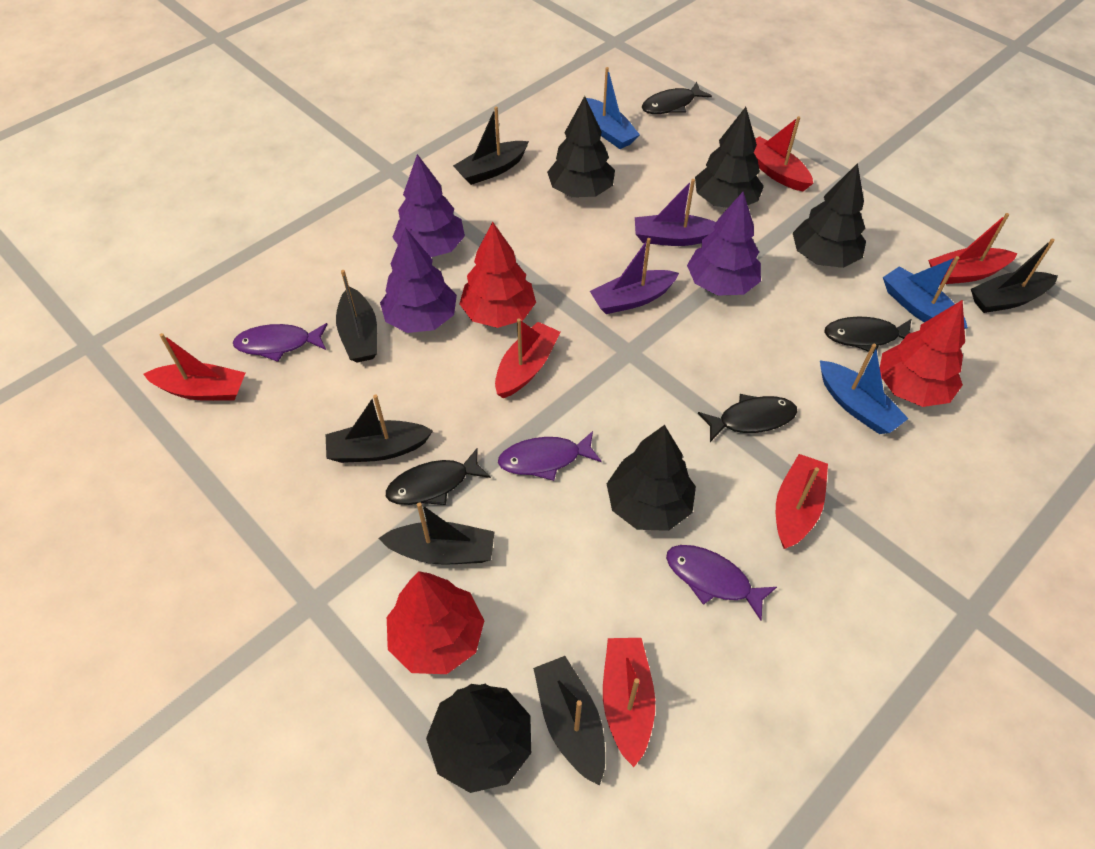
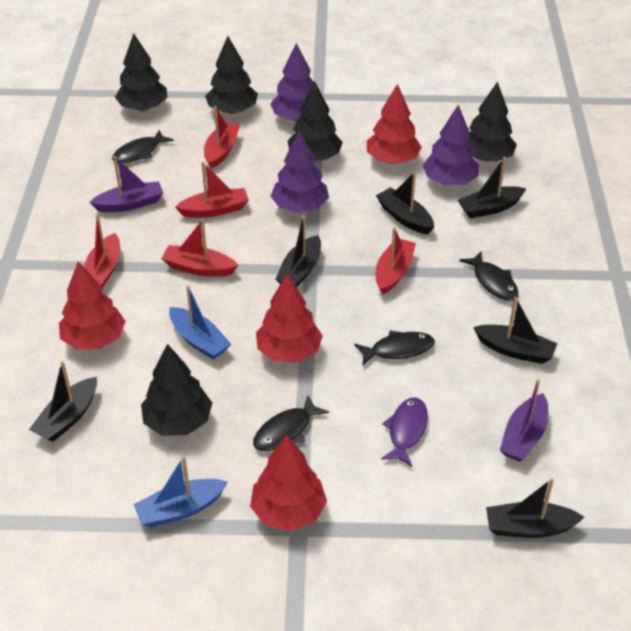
blue boat: 3 -> 2
purple fish: 3 -> 1
red boat: 6 -> 5
red tree: 3 -> 4

